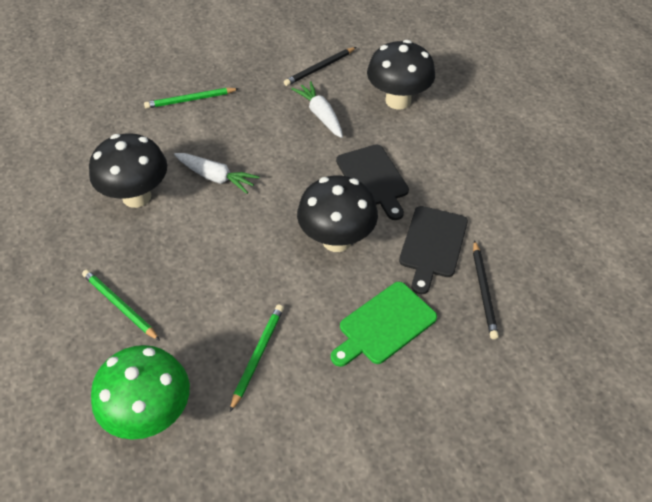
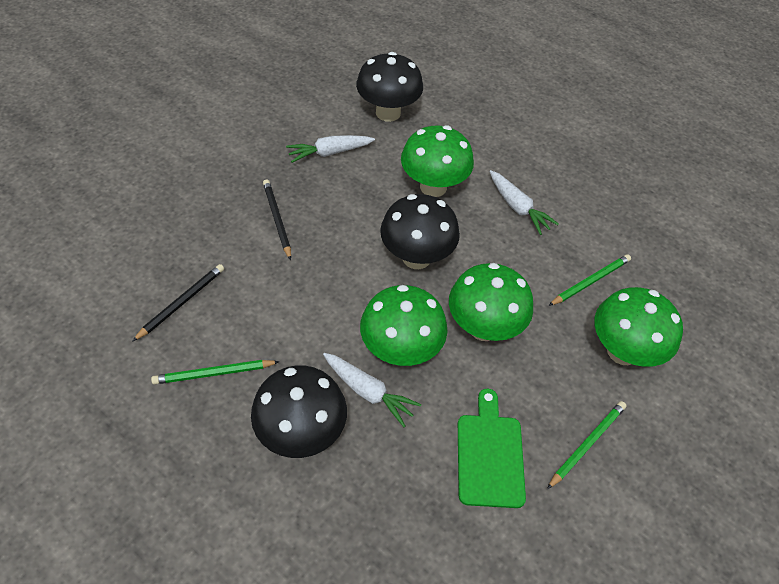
black cutting board: 2 -> 0
green mushroom: 1 -> 4
white carrot: 2 -> 3

